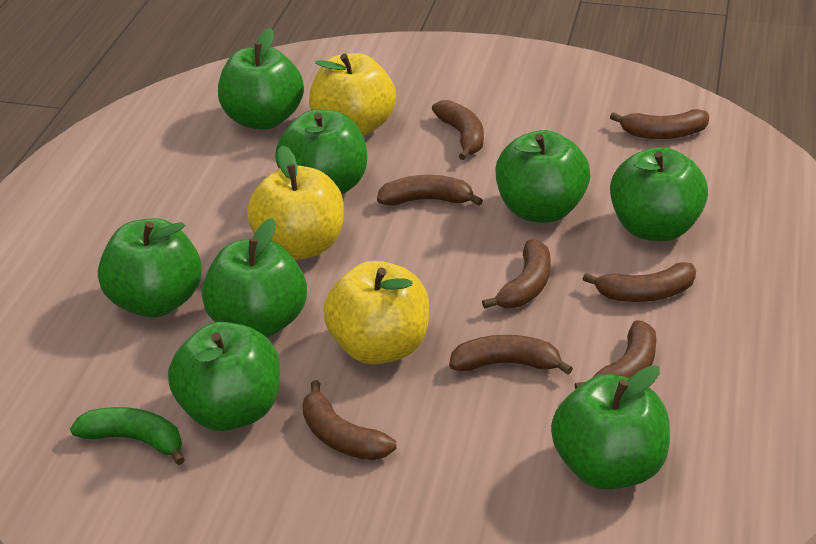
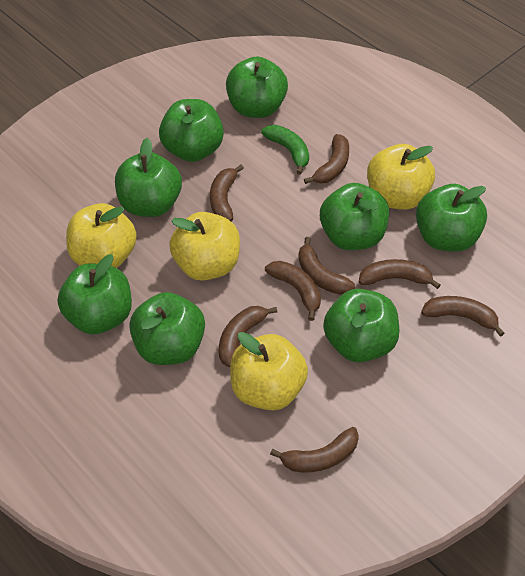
yellow apple: 3 -> 4

